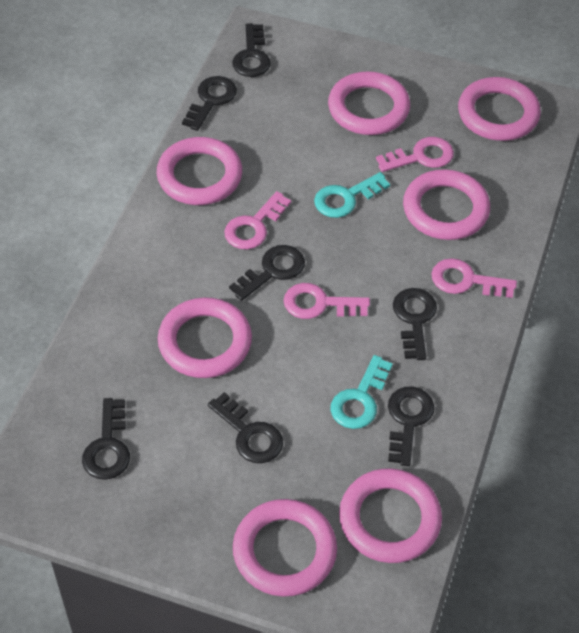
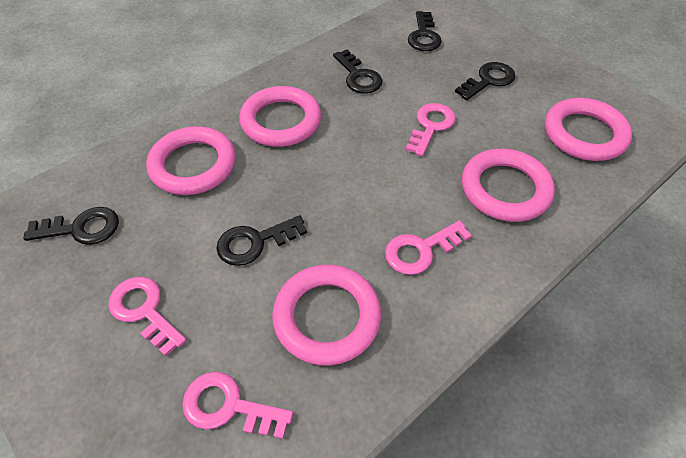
black key: 7 -> 5
pink ring: 7 -> 5
turquoise key: 2 -> 0

